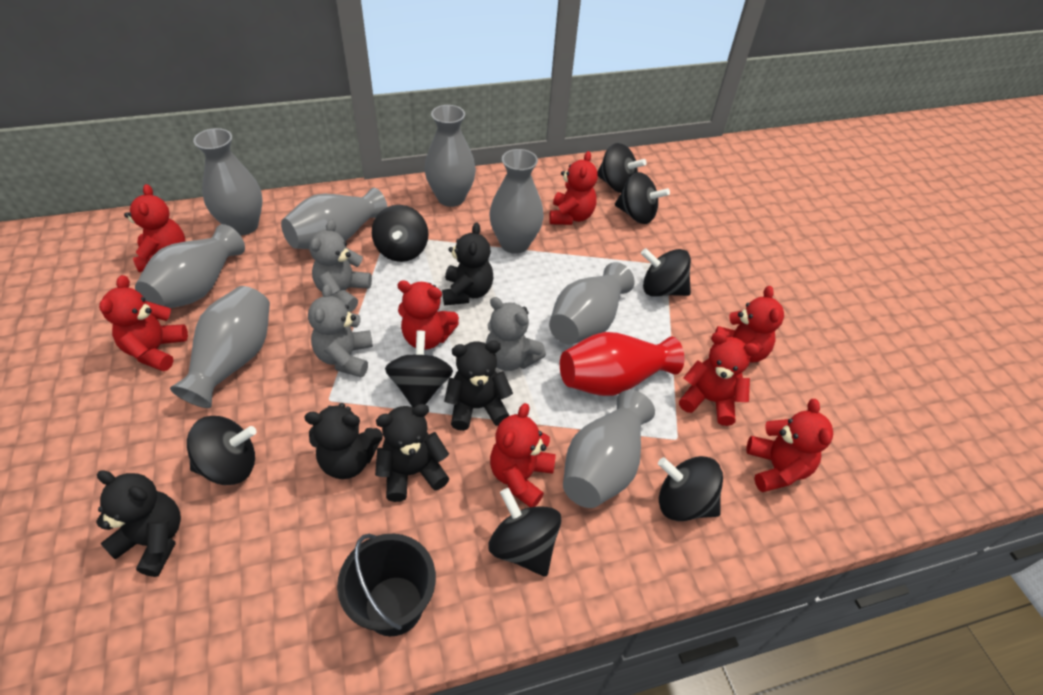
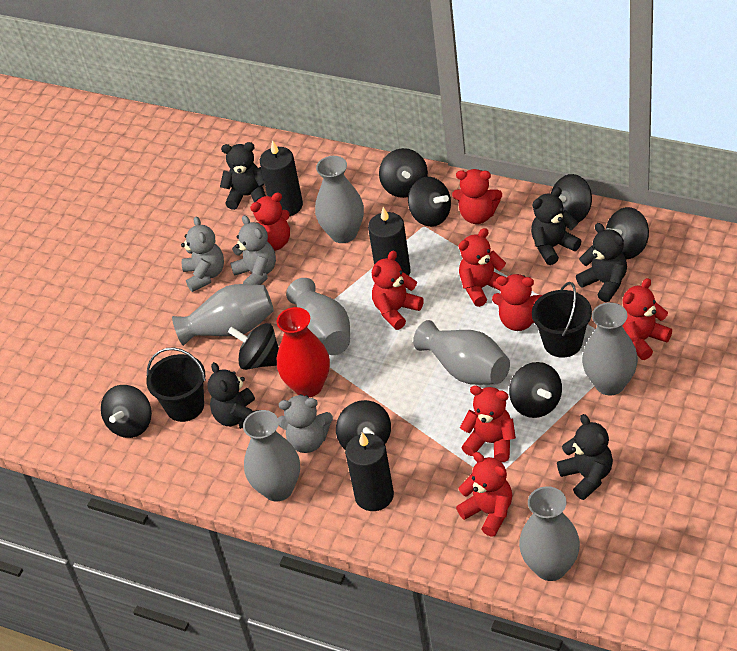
black bucket: 1 -> 2
black candle: 0 -> 3
grey vase: 8 -> 7

